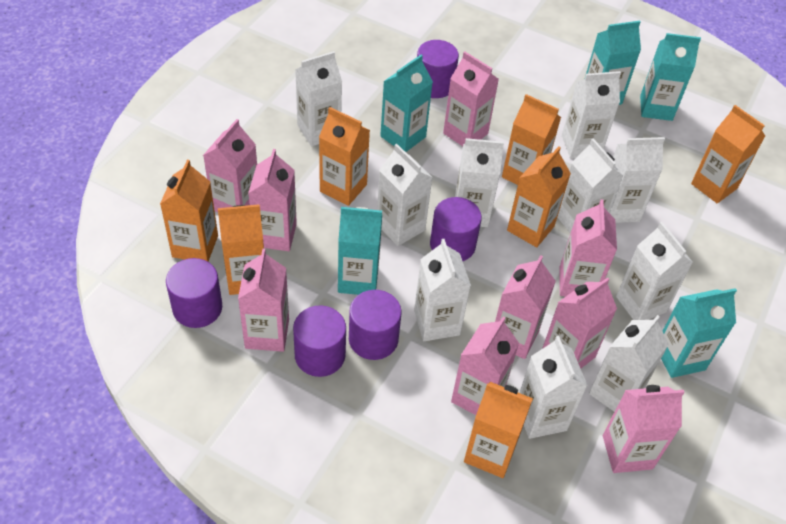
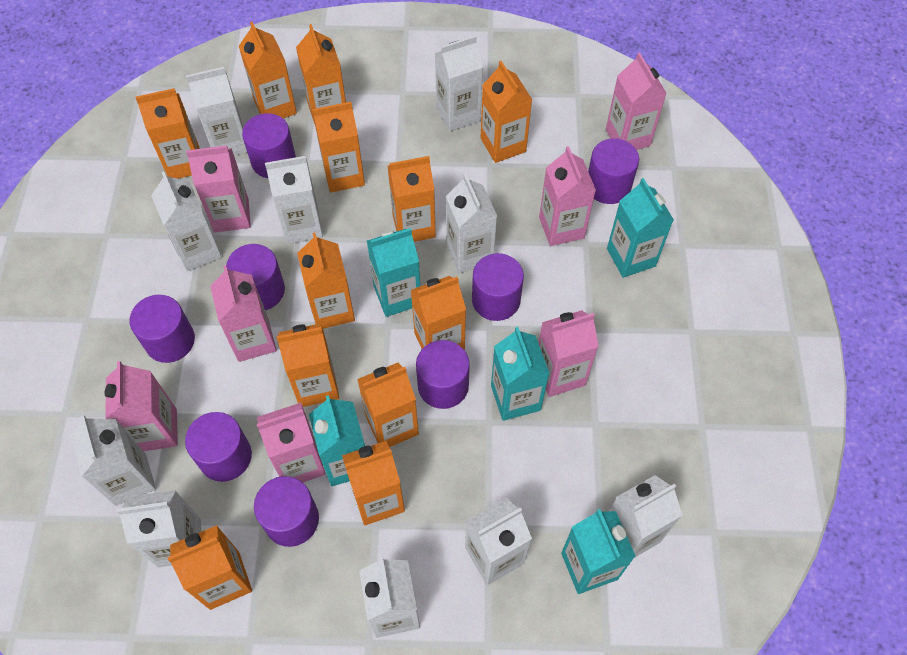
orange carton: 7 -> 12
pink carton: 9 -> 7
purple cylinder: 5 -> 8

